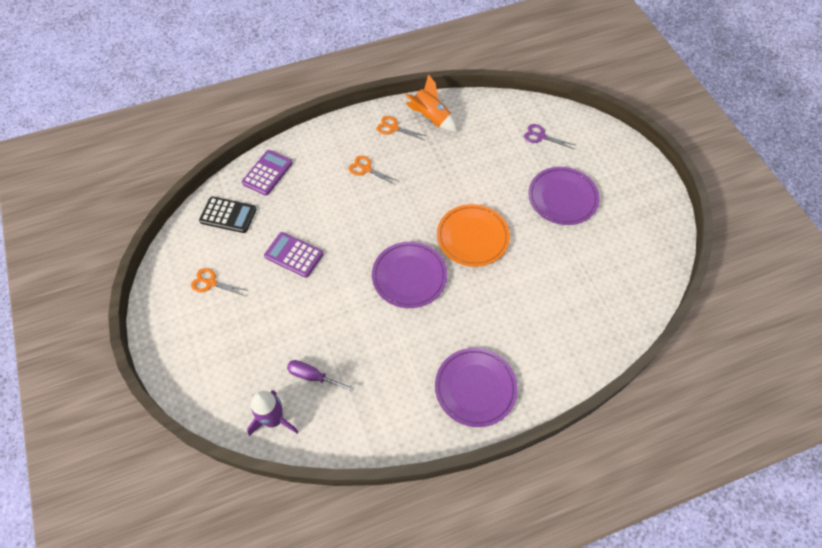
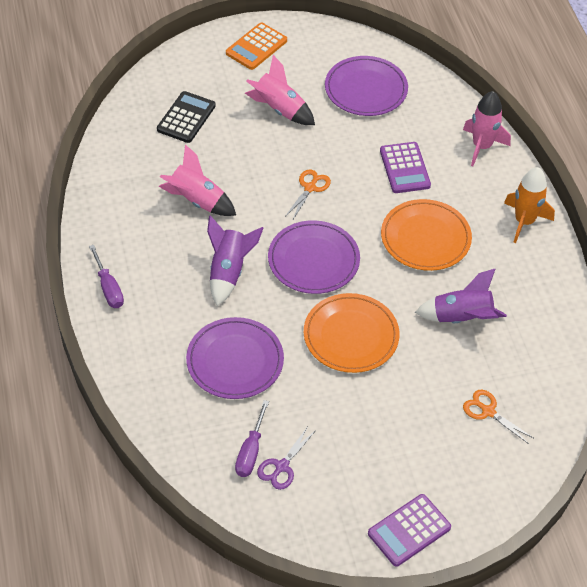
orange calculator: 0 -> 1
orange plate: 1 -> 2
orange scissors: 3 -> 2
pink rocket: 0 -> 3
purple rocket: 1 -> 2
purple screwdriver: 1 -> 2

